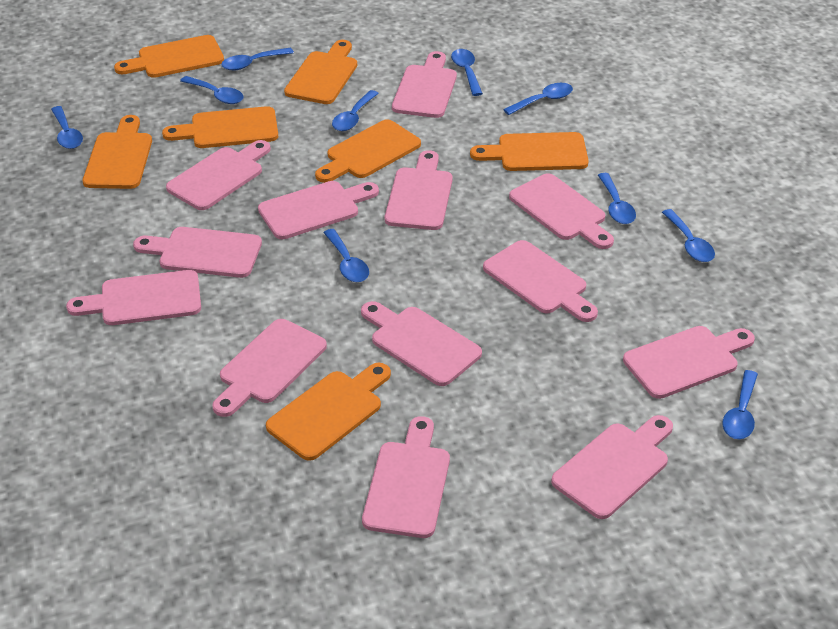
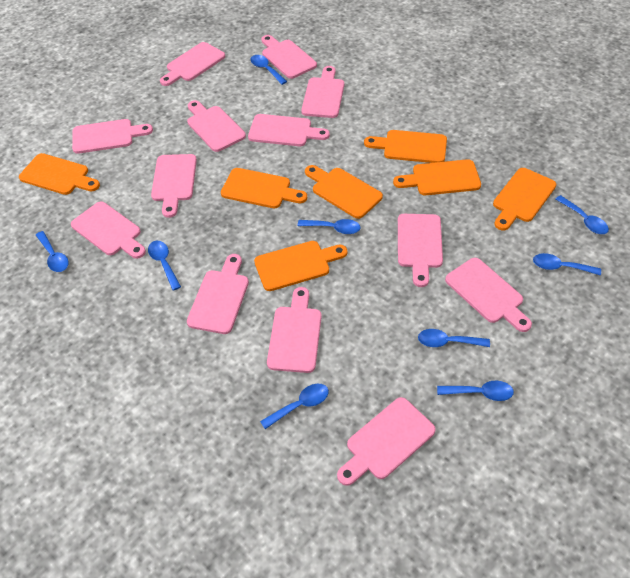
blue spoon: 10 -> 9

